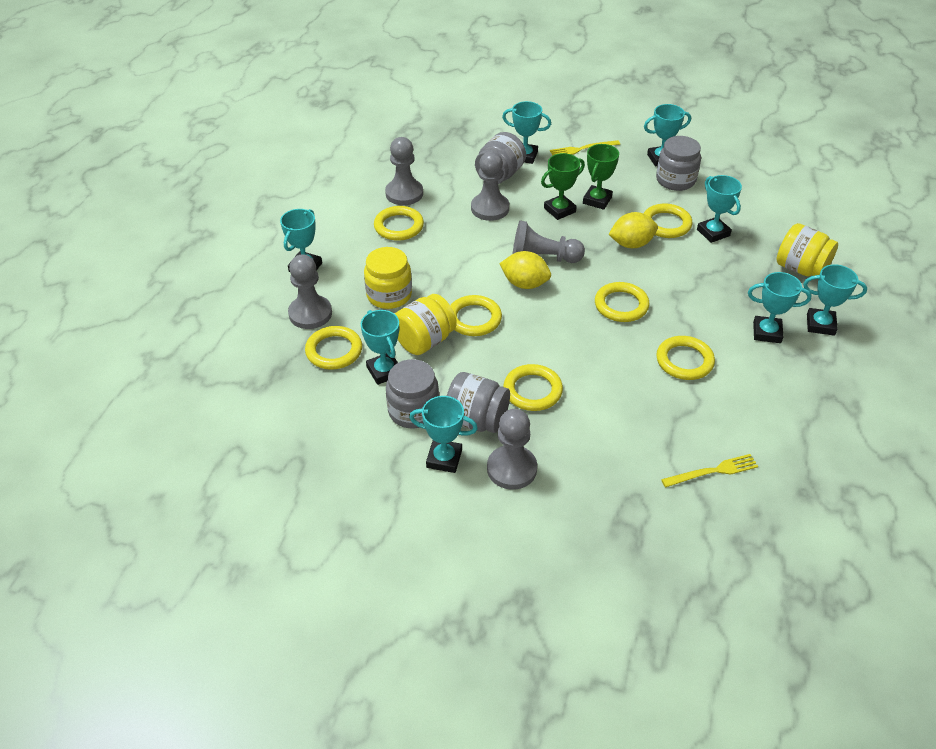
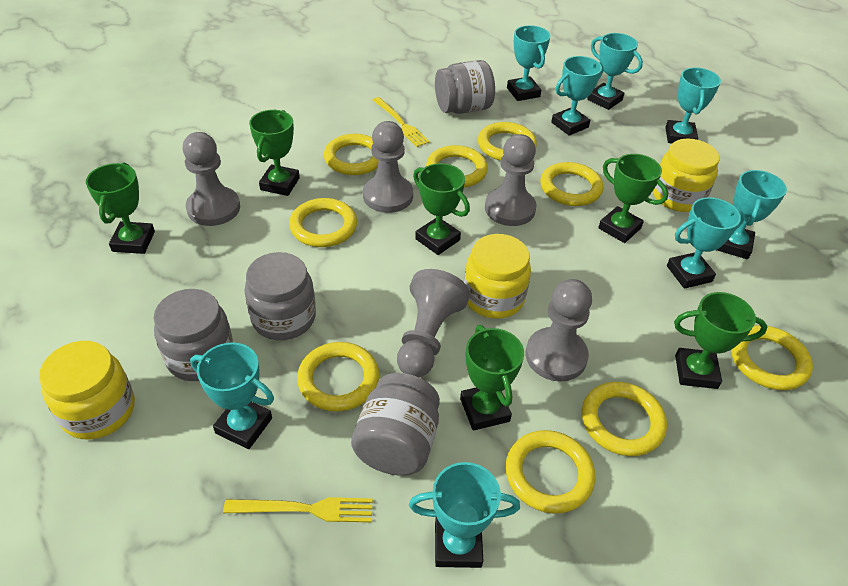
green trophy: 2 -> 6
yellow lemon: 2 -> 0
yellow ring: 7 -> 9

